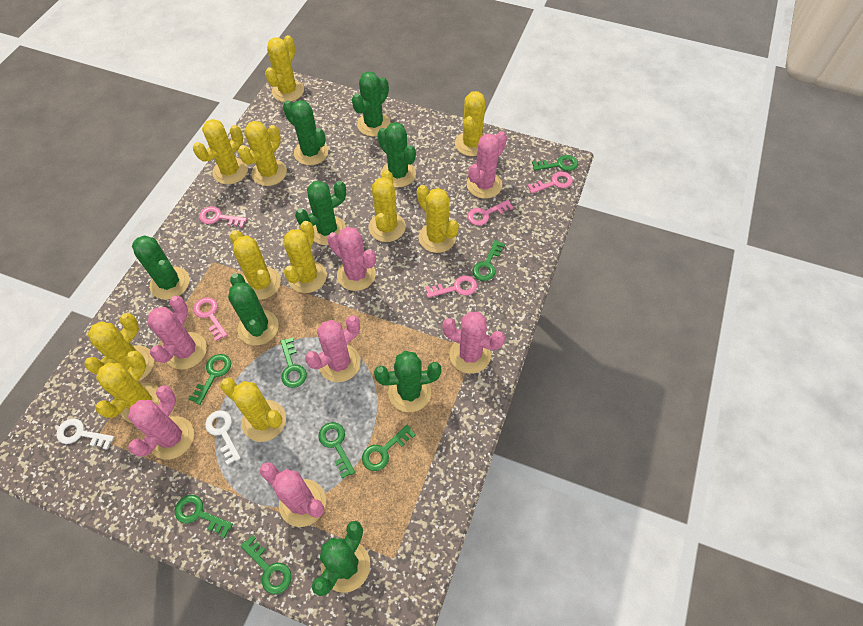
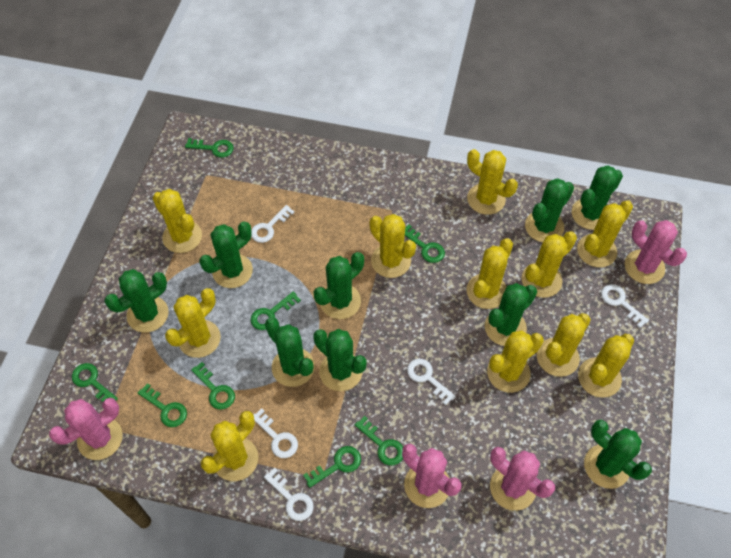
green cactus: 8 -> 9
pink cactus: 7 -> 4
pink key: 5 -> 0
white key: 2 -> 5

